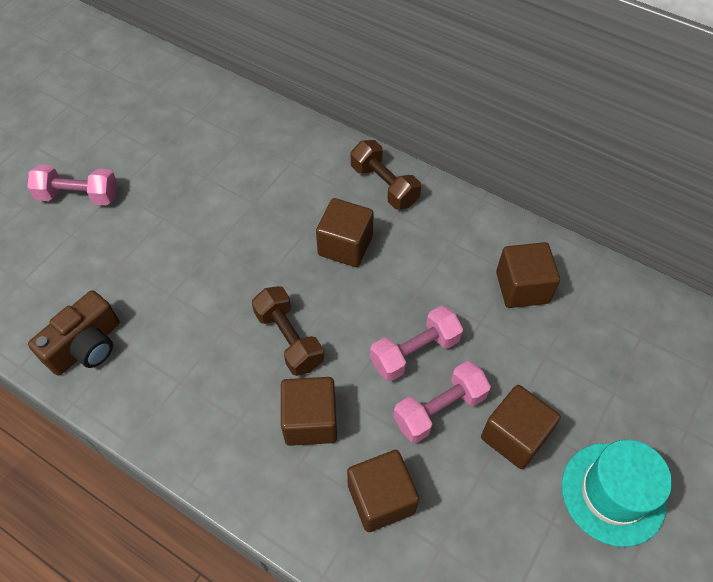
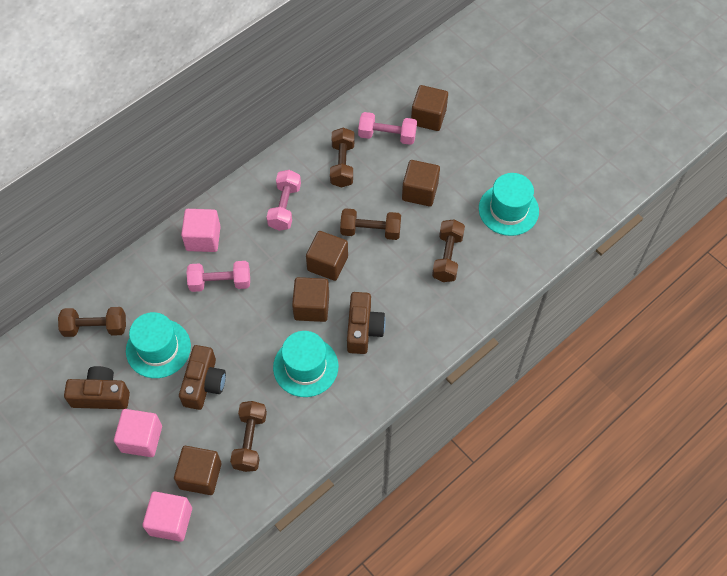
brown camera: 1 -> 3
brown dumbbell: 2 -> 5
pink cube: 0 -> 3
turquoise hat: 1 -> 3

